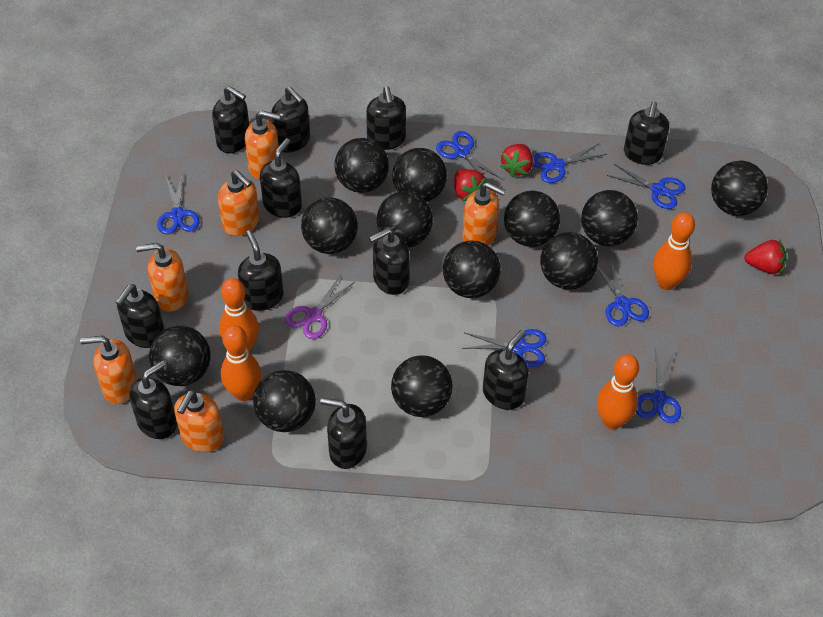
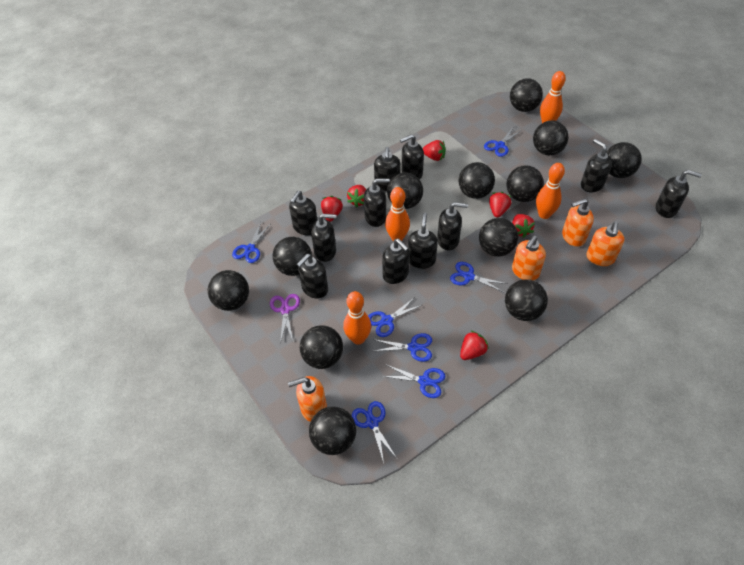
orange soap dispenser: 6 -> 4
red strawberry: 3 -> 6

